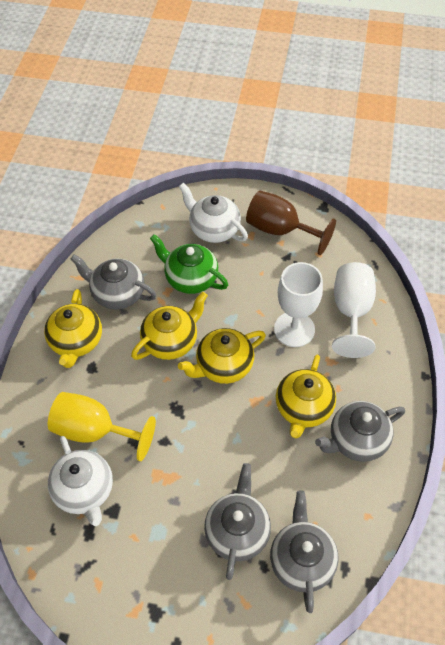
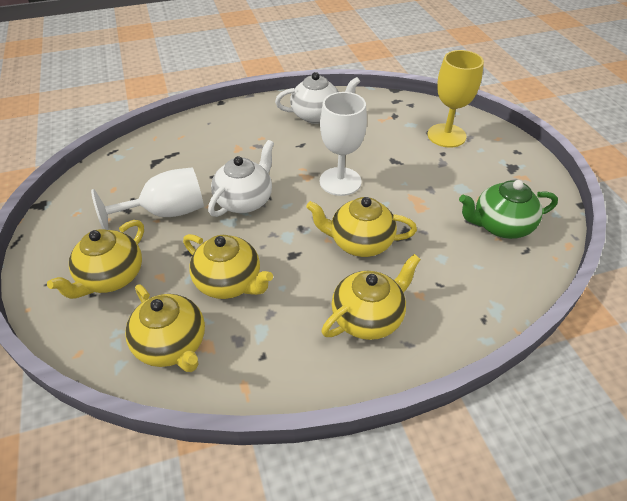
brown goblet: 1 -> 0
grey teapot: 4 -> 0
yellow teapot: 4 -> 5

